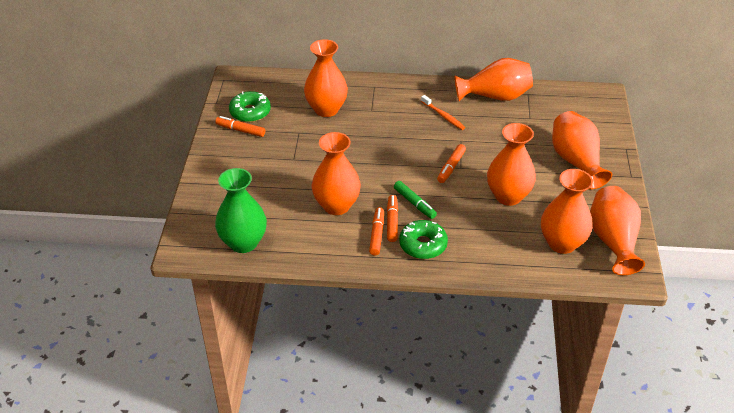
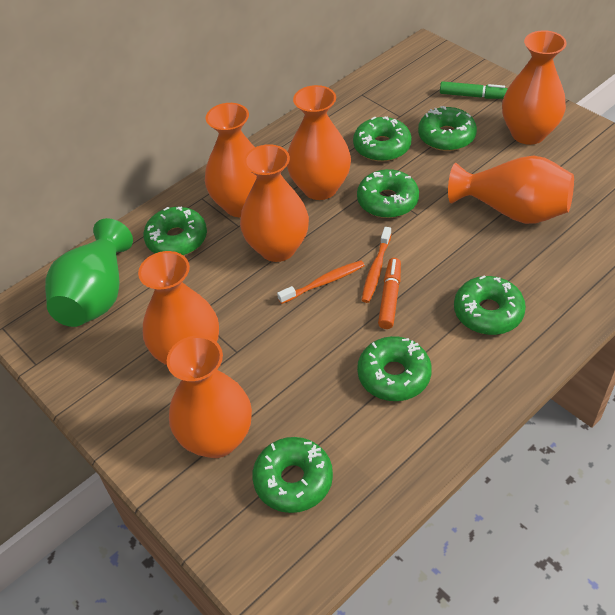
green donut: 2 -> 7
orange marker: 4 -> 1
orange toothbrush: 1 -> 2

